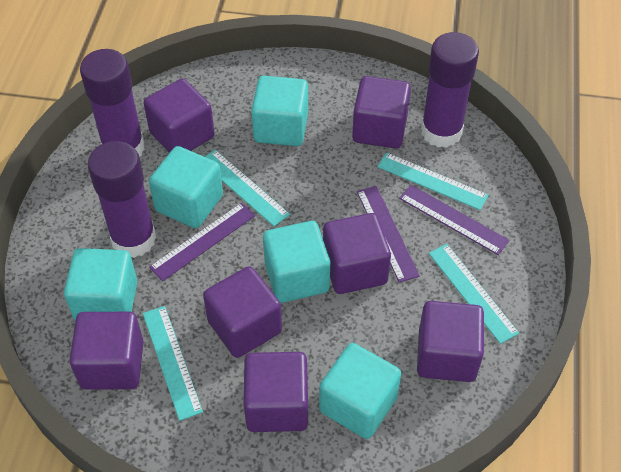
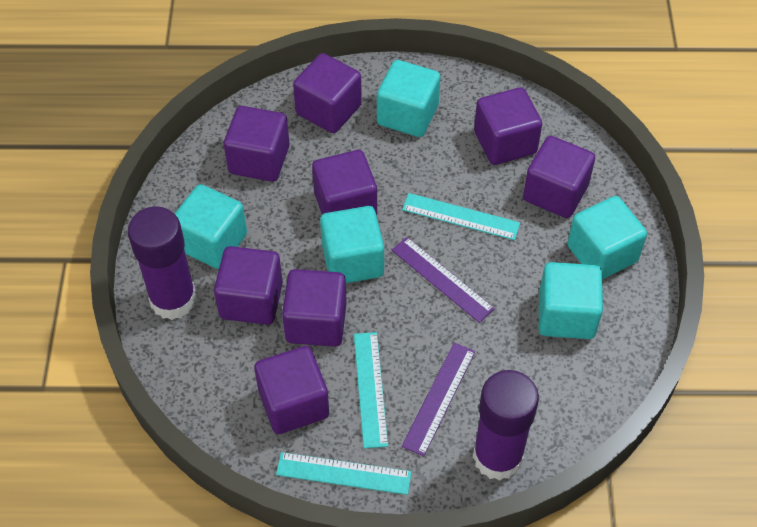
purple cube: 7 -> 8
purple glue stick: 3 -> 2
purple ruler: 3 -> 2
turquoise ruler: 4 -> 3

